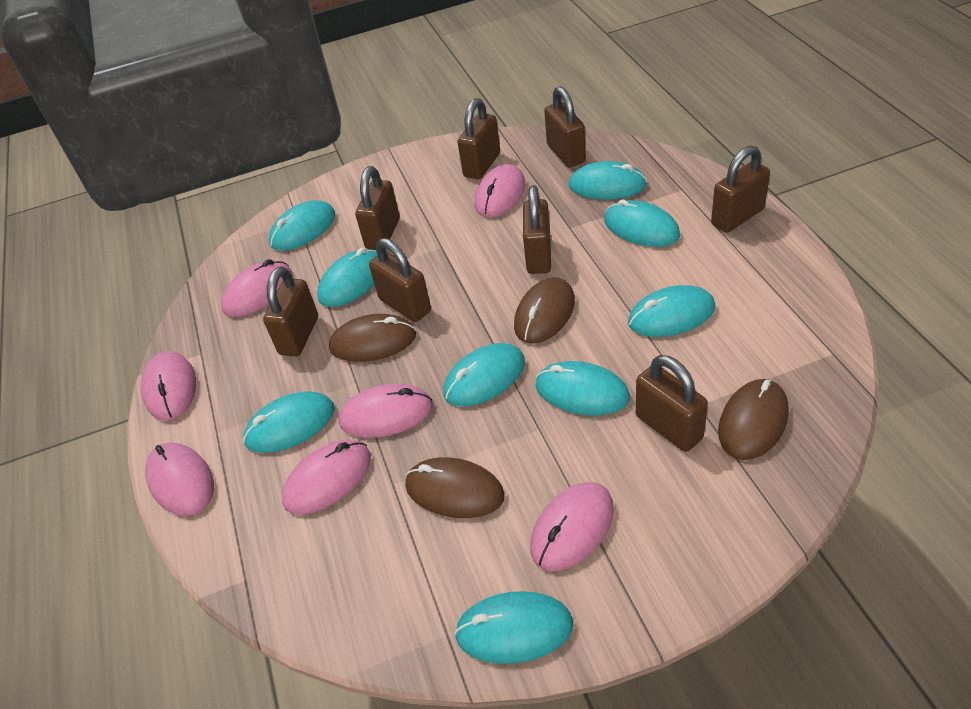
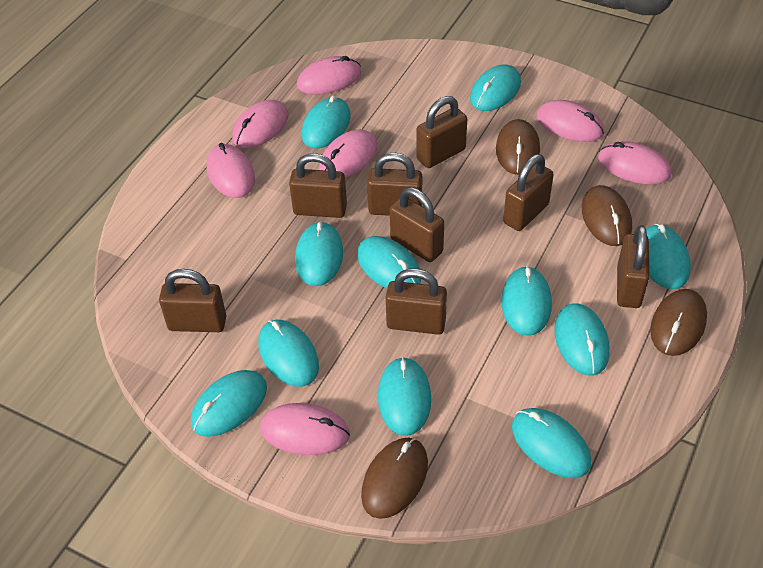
turquoise mouse: 9 -> 11

